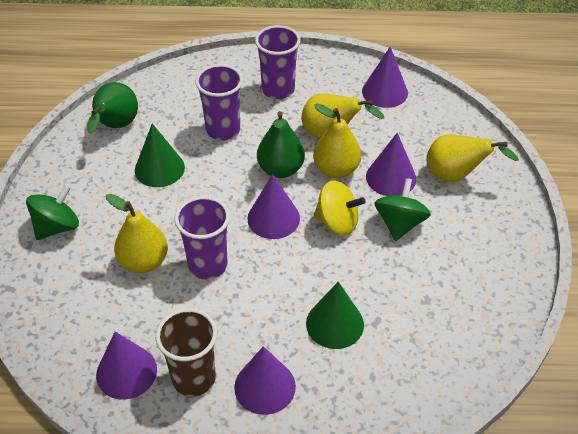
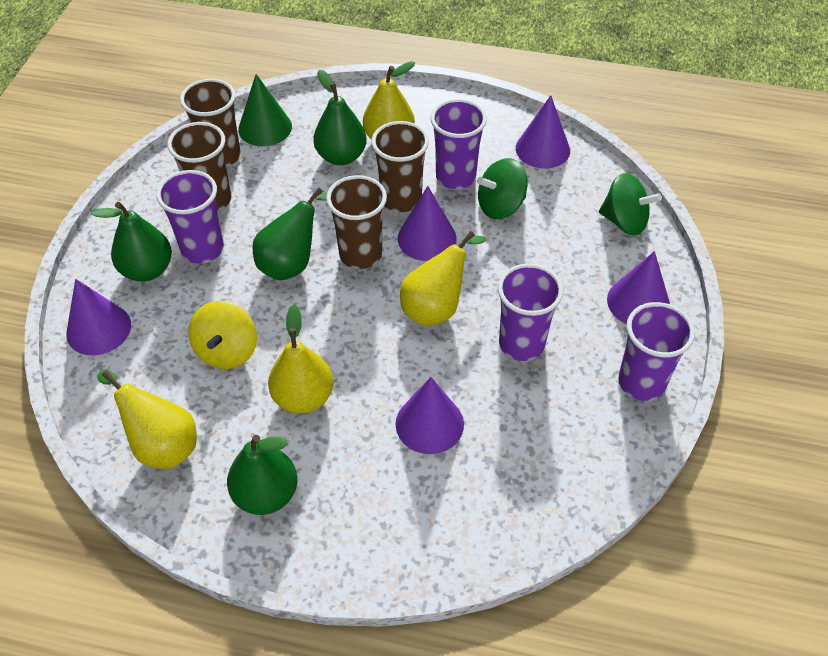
brown cup: 1 -> 4
green cone: 2 -> 1
green pear: 2 -> 4
purple cup: 3 -> 4

